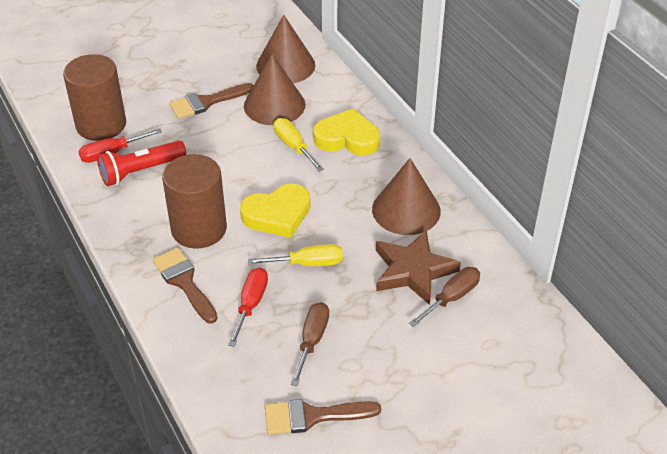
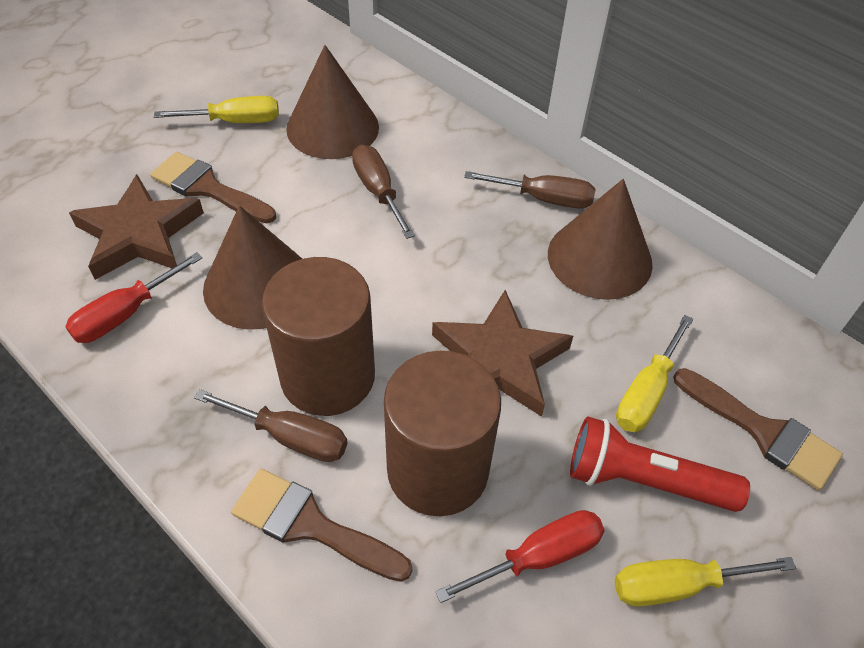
brown screwdriver: 2 -> 3
brown star: 1 -> 2
yellow heart: 2 -> 0
yellow screwdriver: 2 -> 3

